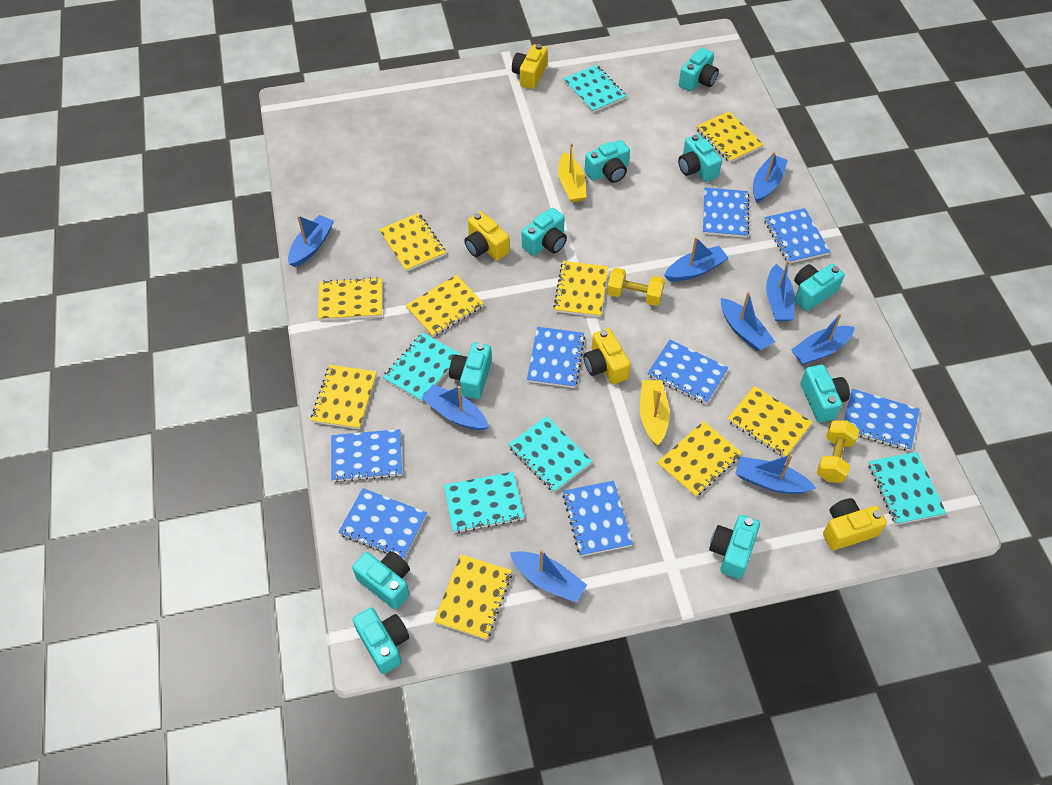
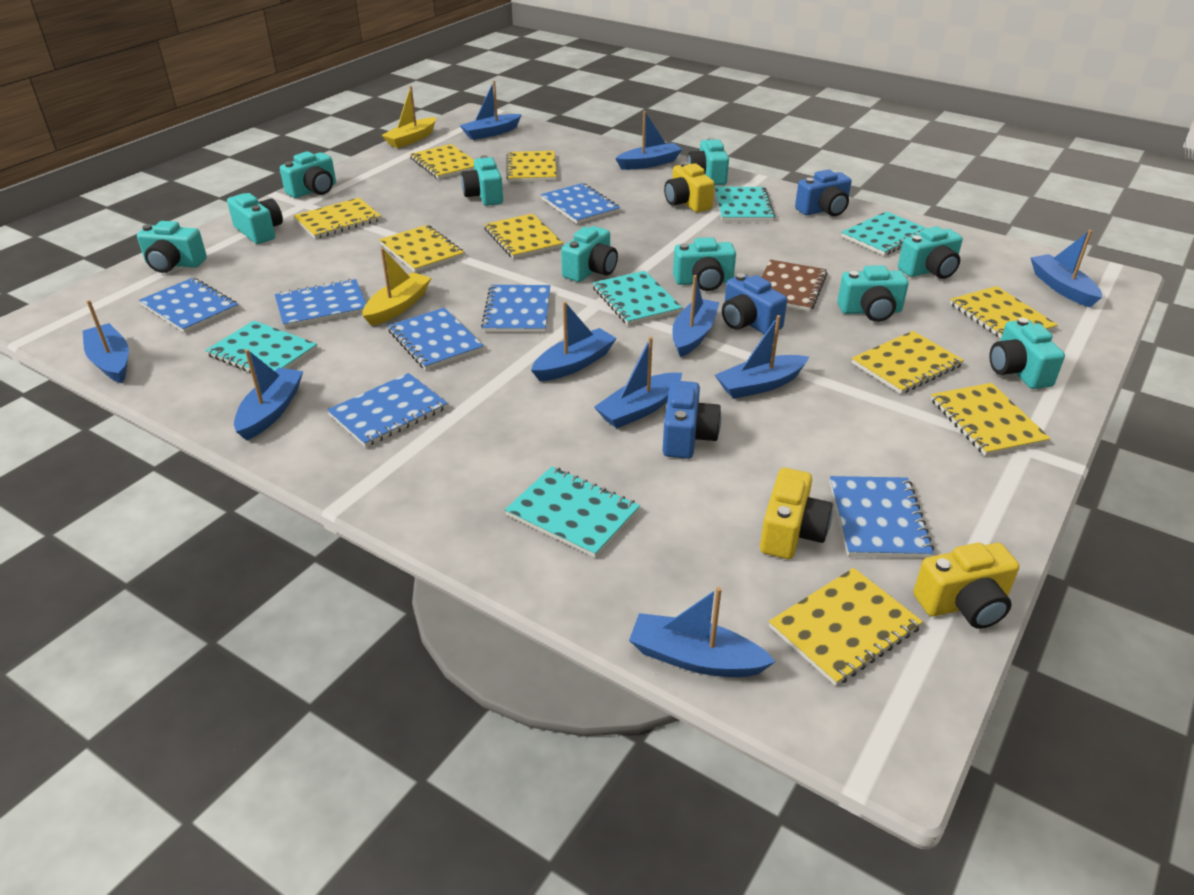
blue boat: 9 -> 10
blue camera: 0 -> 3
blue notebook: 8 -> 7
brown notebook: 0 -> 1
yellow camera: 4 -> 3
yellow dumbbell: 2 -> 0

